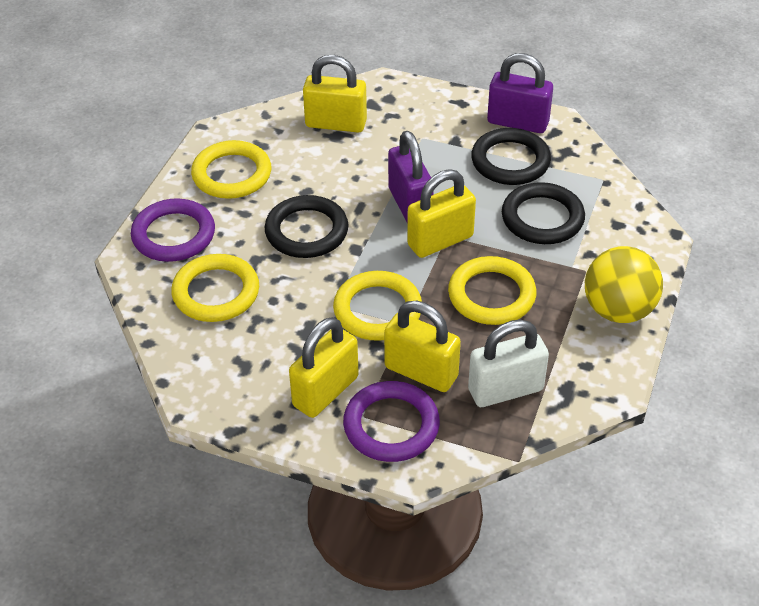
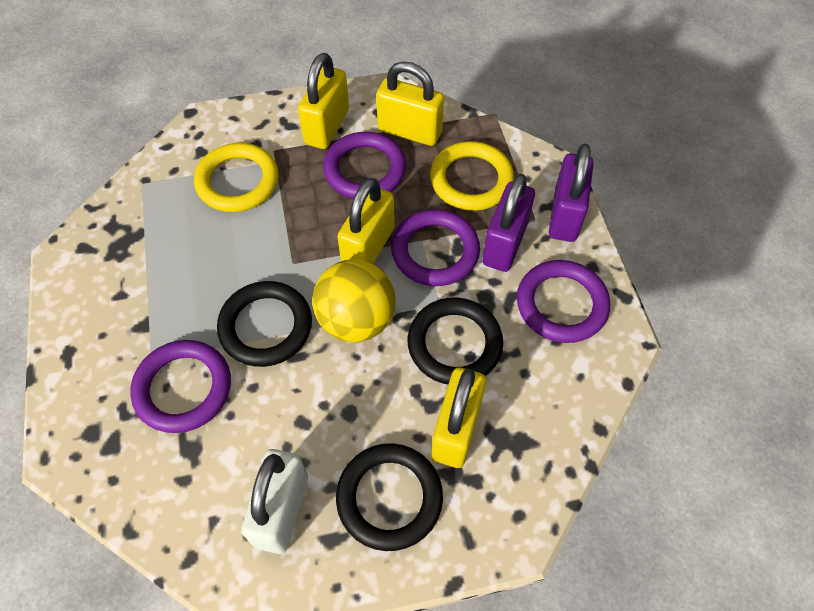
purple ring: 2 -> 4
yellow ring: 4 -> 2

